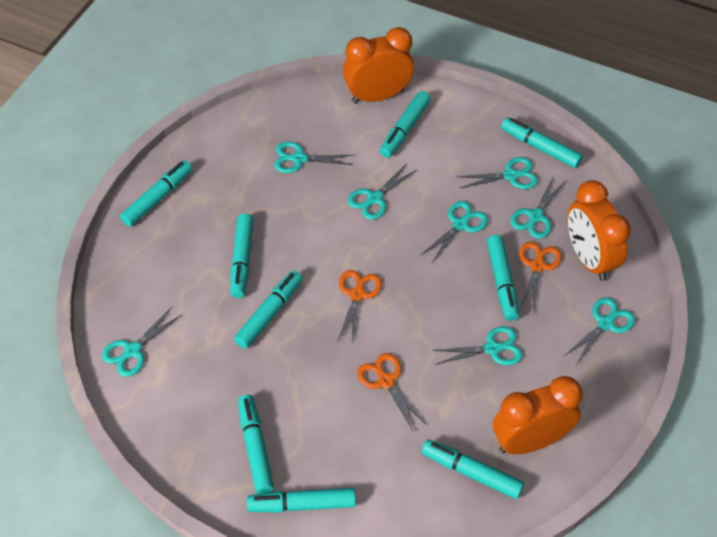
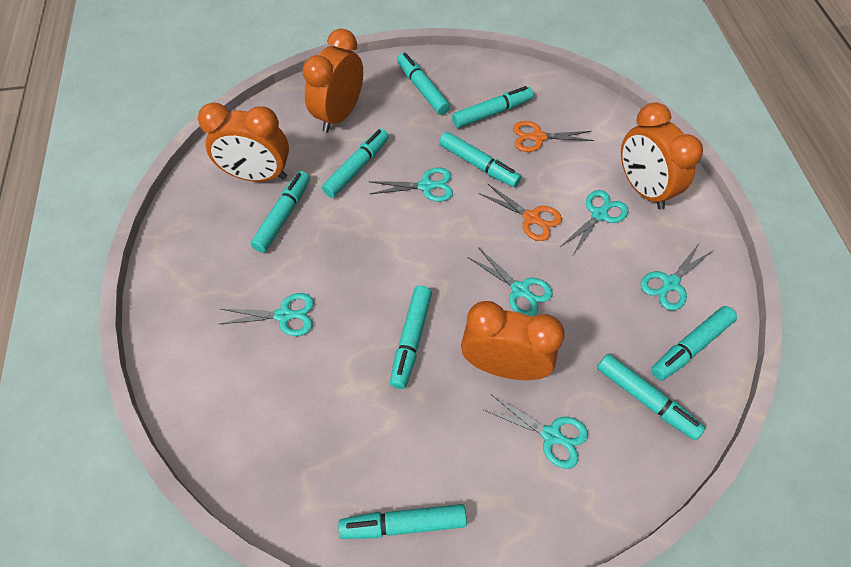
orange clock: 3 -> 4
orange scissors: 3 -> 2
turquoise scissors: 8 -> 6

